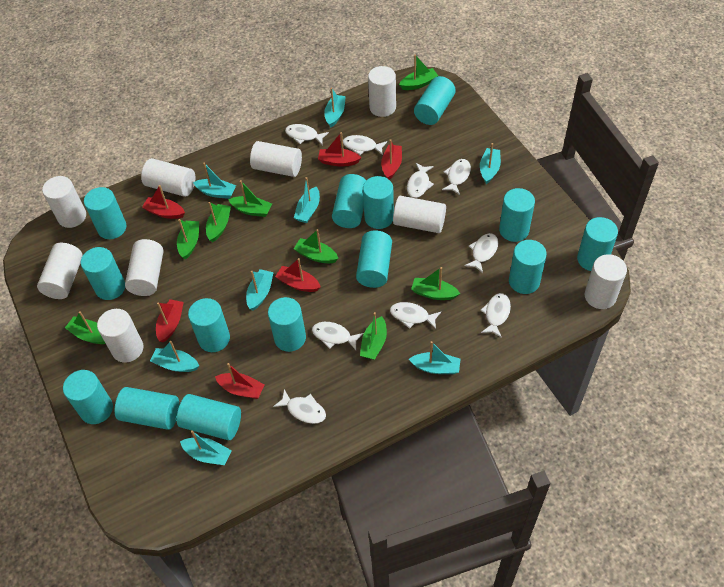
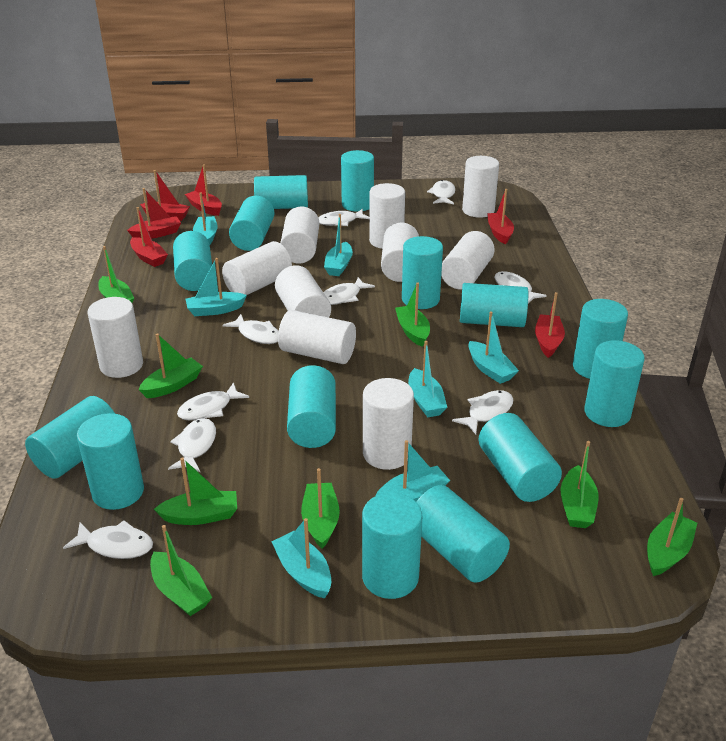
turquoise boat: 8 -> 7
white cylinder: 9 -> 10

